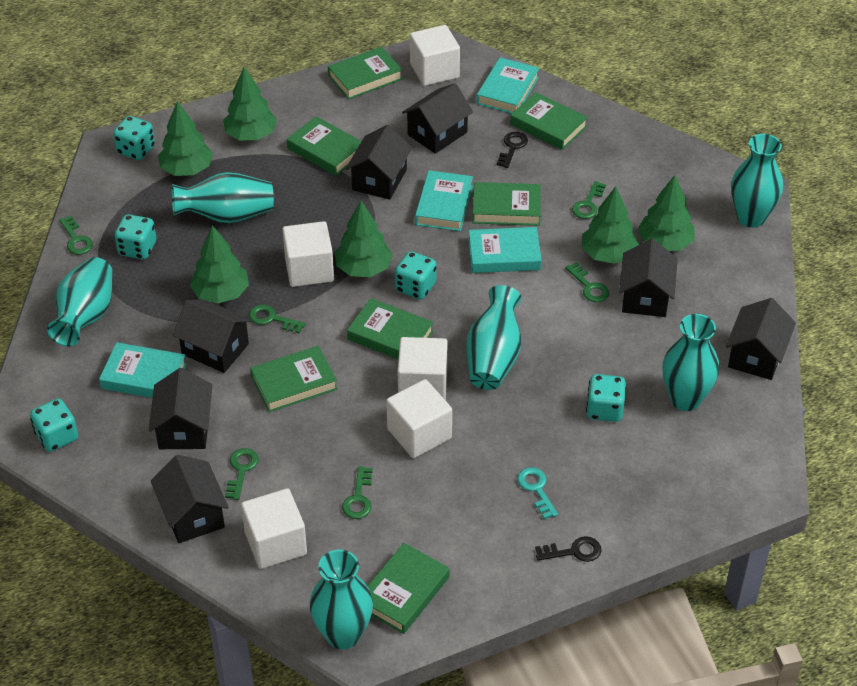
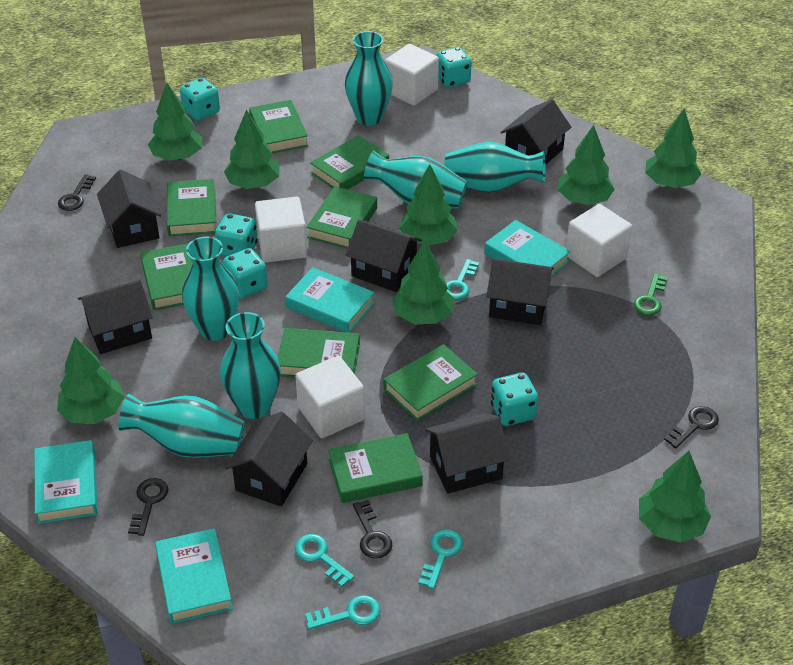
black key: 2 -> 4
green book: 7 -> 8
green key: 6 -> 1
green tree: 6 -> 8
turquoise key: 1 -> 4
white cube: 5 -> 4

